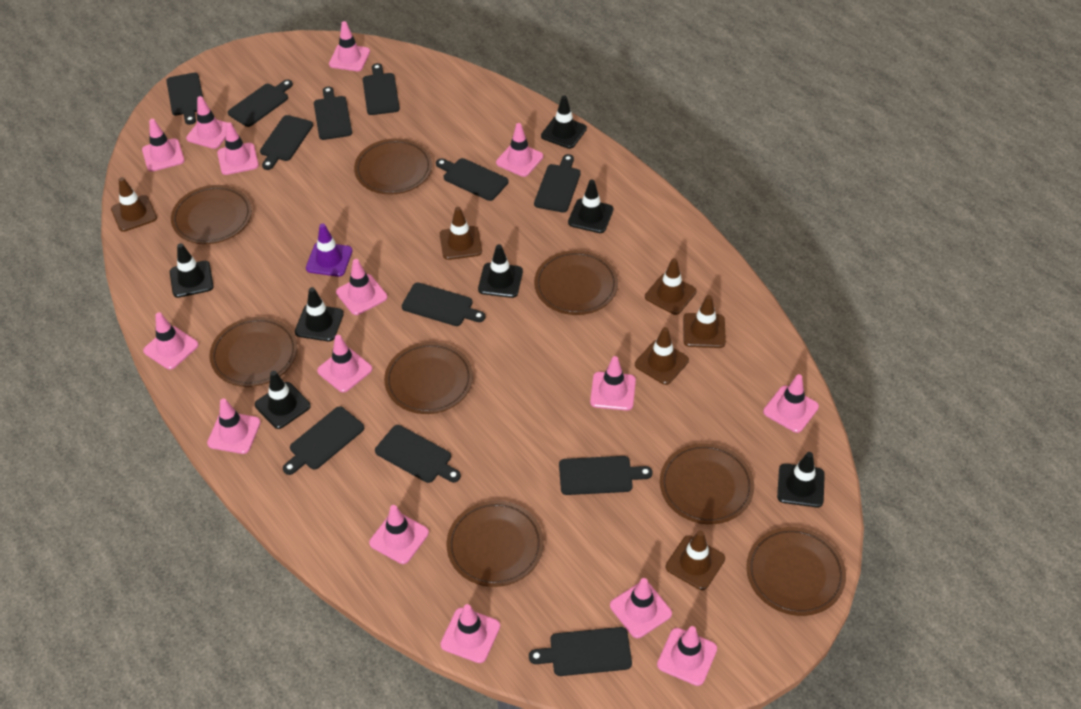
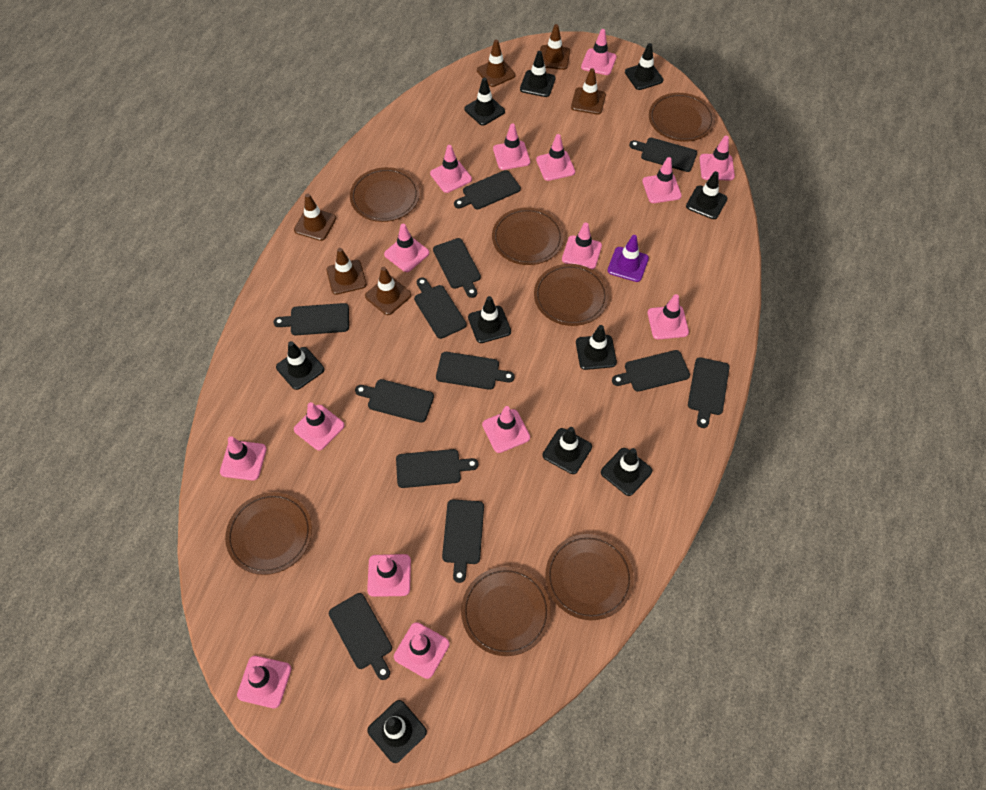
black traffic cone: 7 -> 10
brown plate: 8 -> 7

